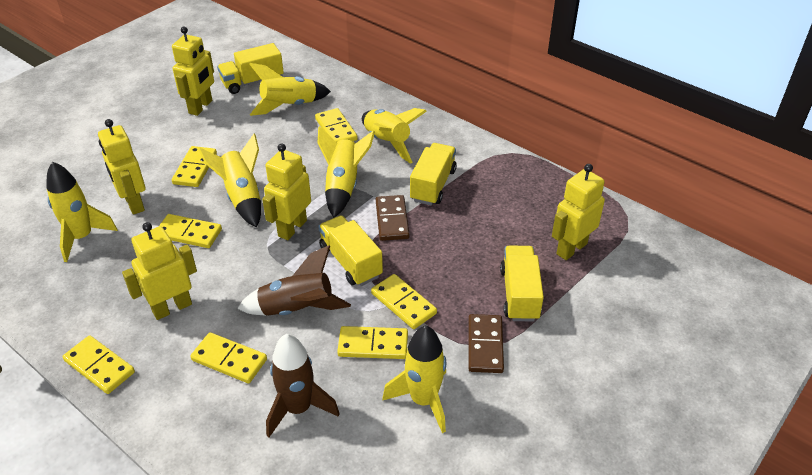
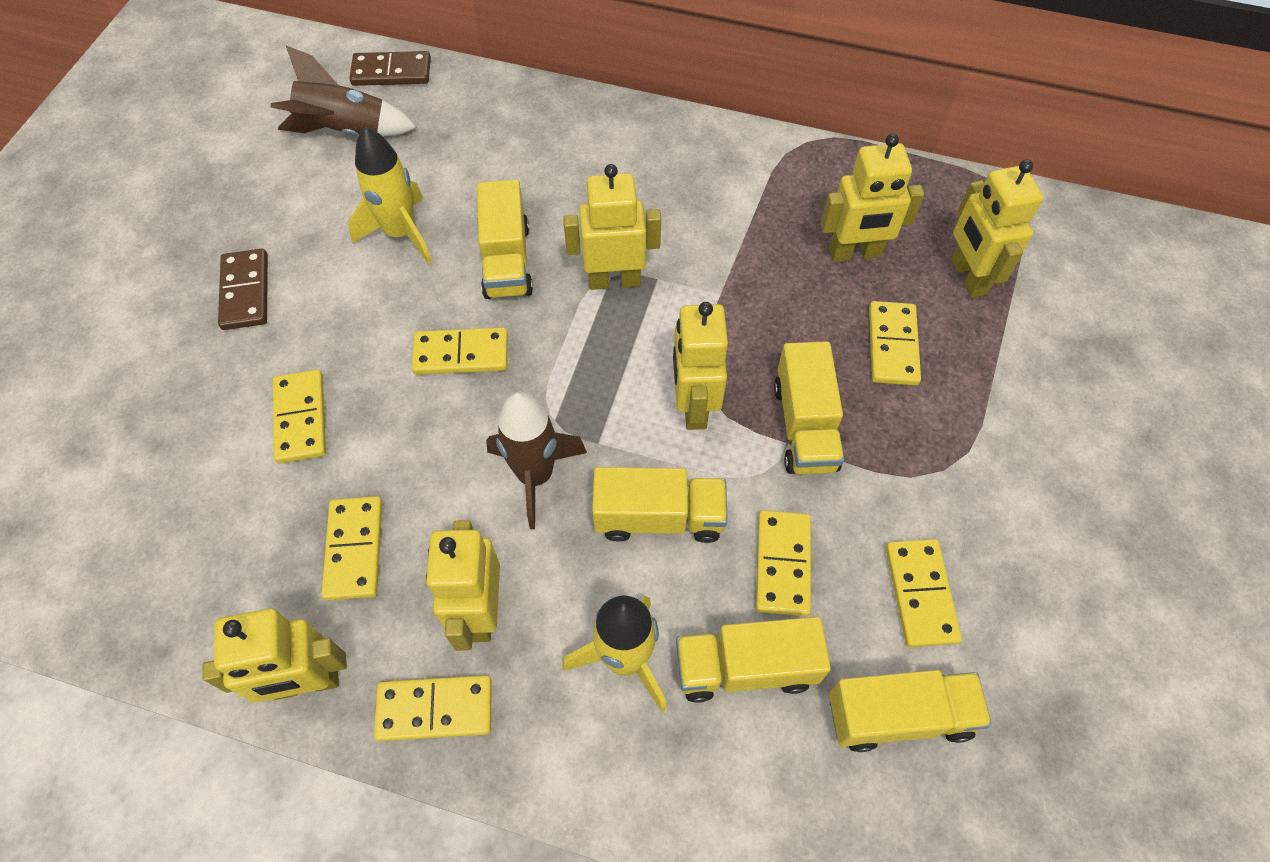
yellow robot: 5 -> 6
yellow rocket: 6 -> 2
yellow truck: 4 -> 5

